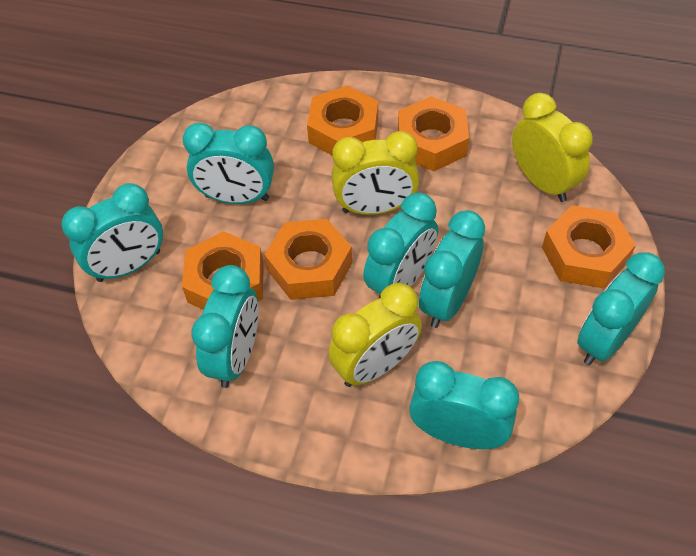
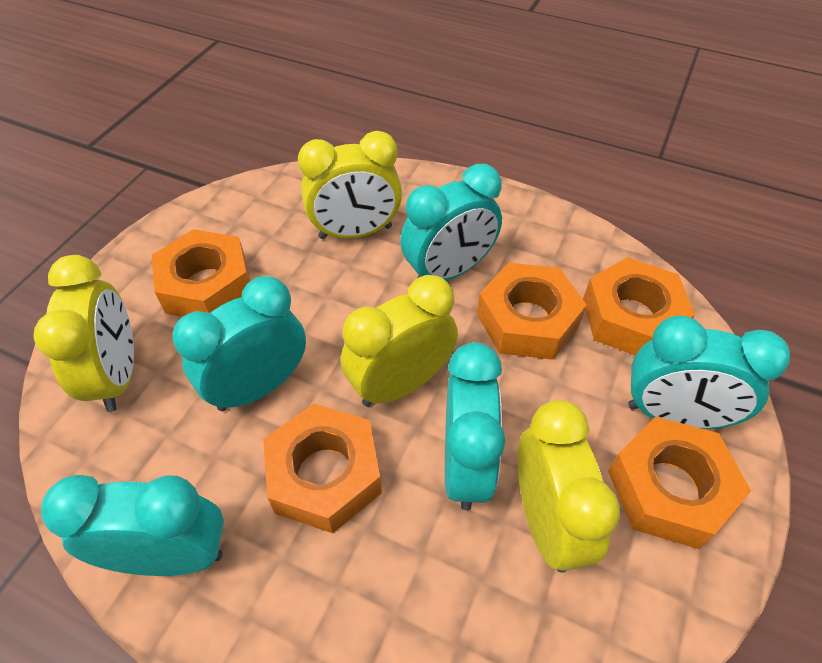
turquoise clock: 7 -> 5
yellow clock: 3 -> 4

